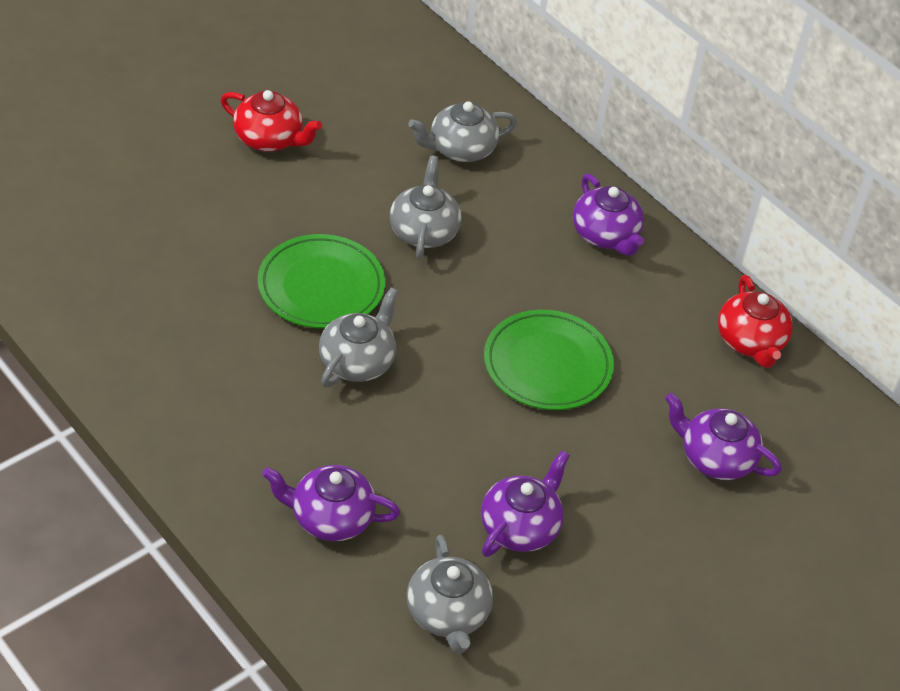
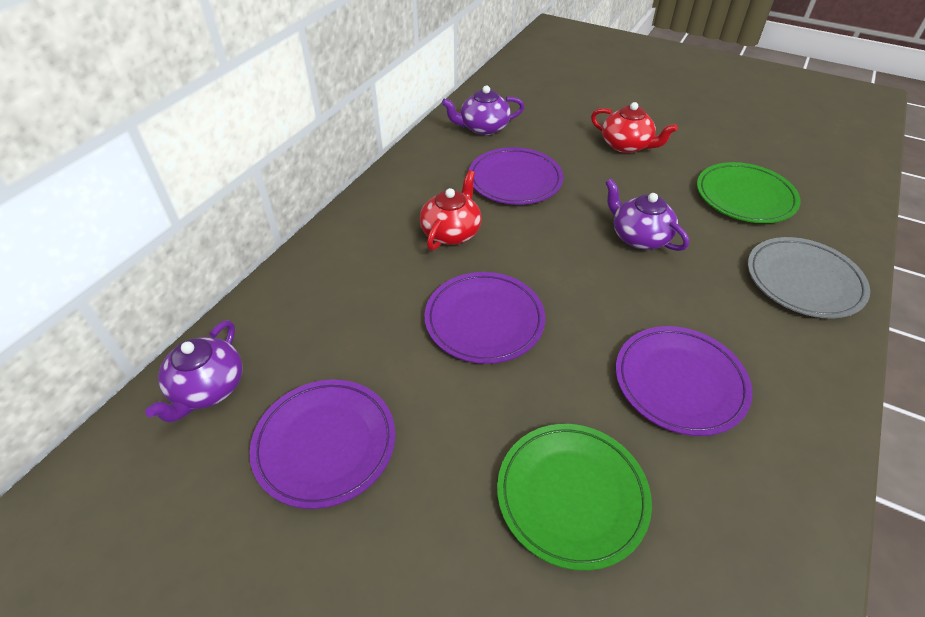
grey plate: 0 -> 1
grey teapot: 4 -> 0
purple plate: 0 -> 4
purple teapot: 4 -> 3

